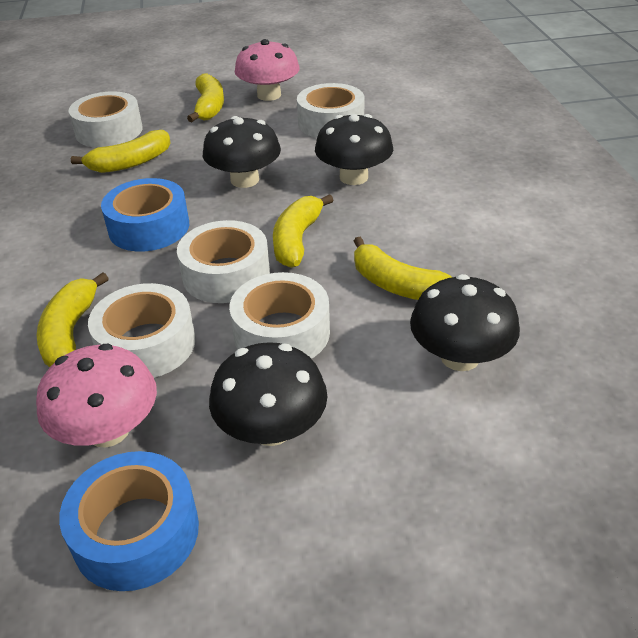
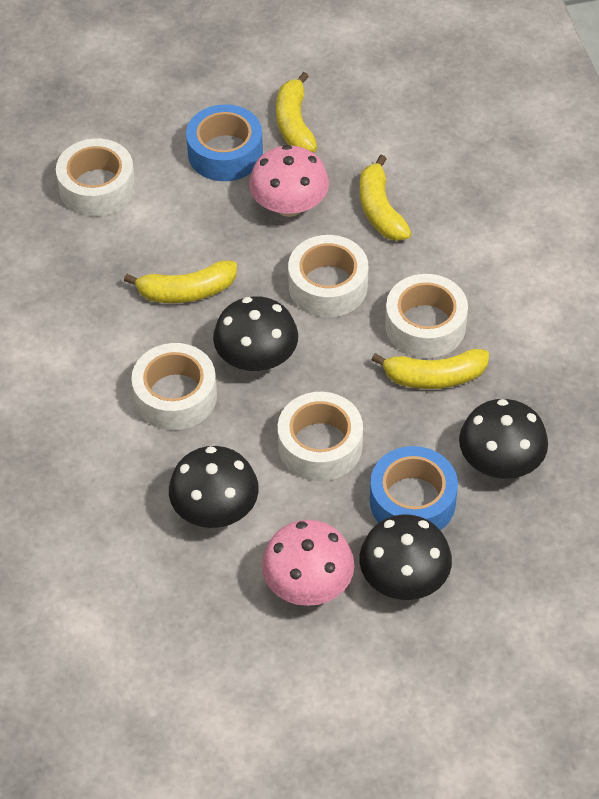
yellow banana: 5 -> 4

